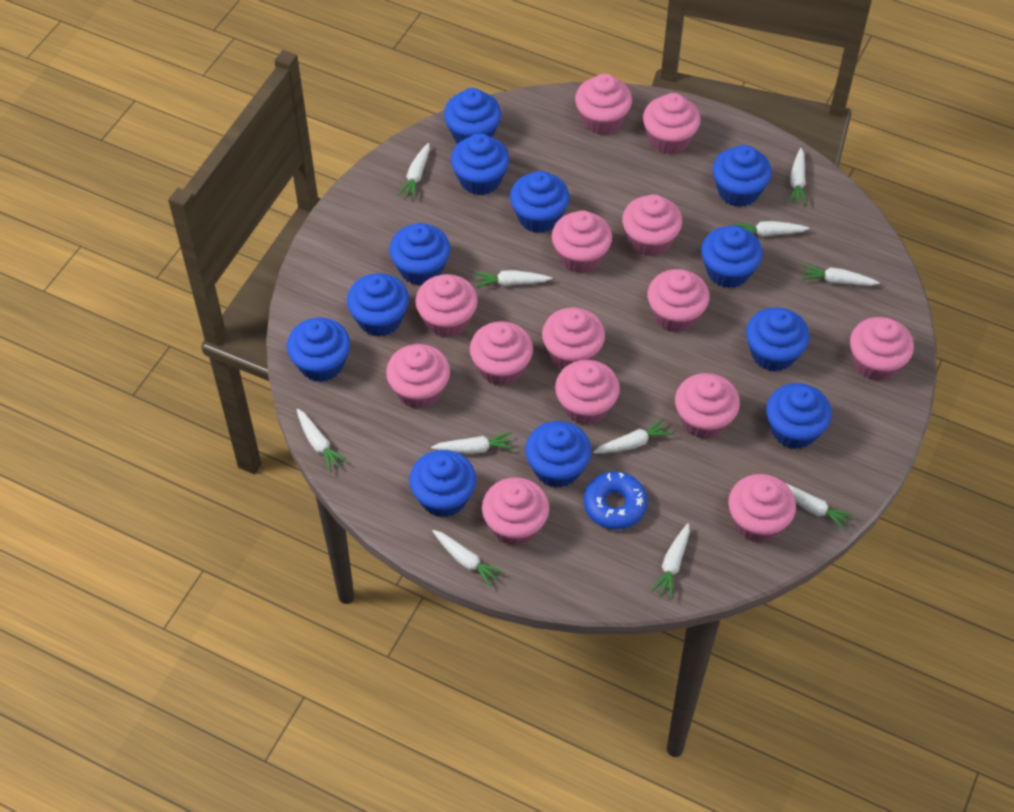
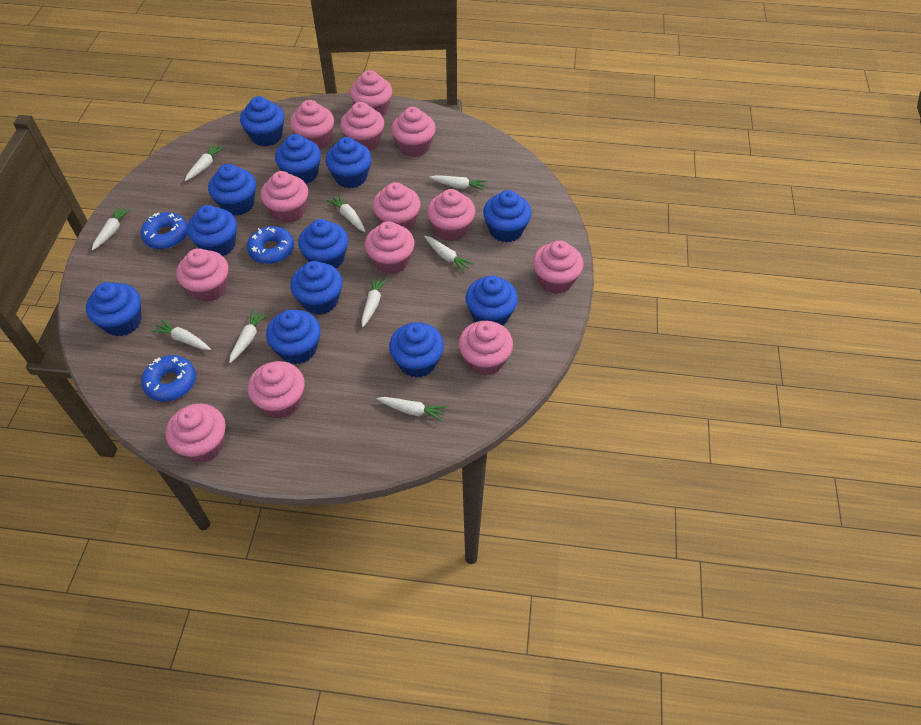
blue donut: 1 -> 3
pink cupcake: 14 -> 13
white carrot: 11 -> 9

